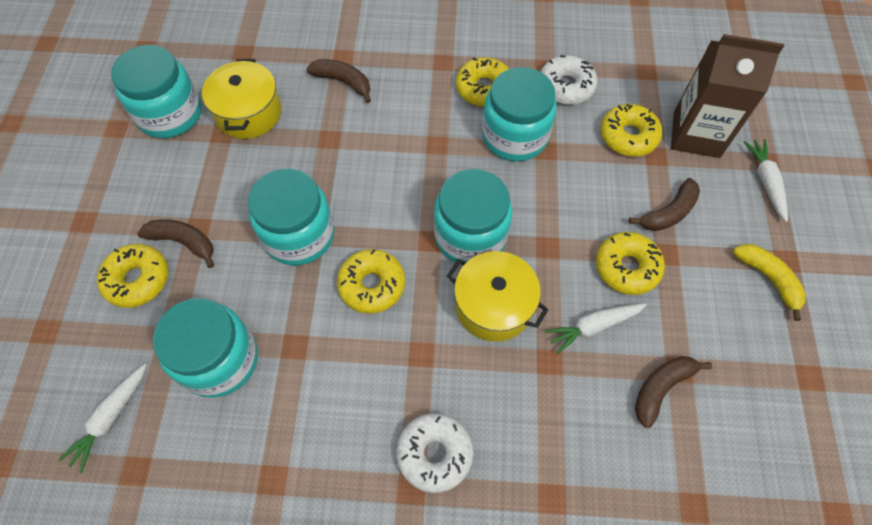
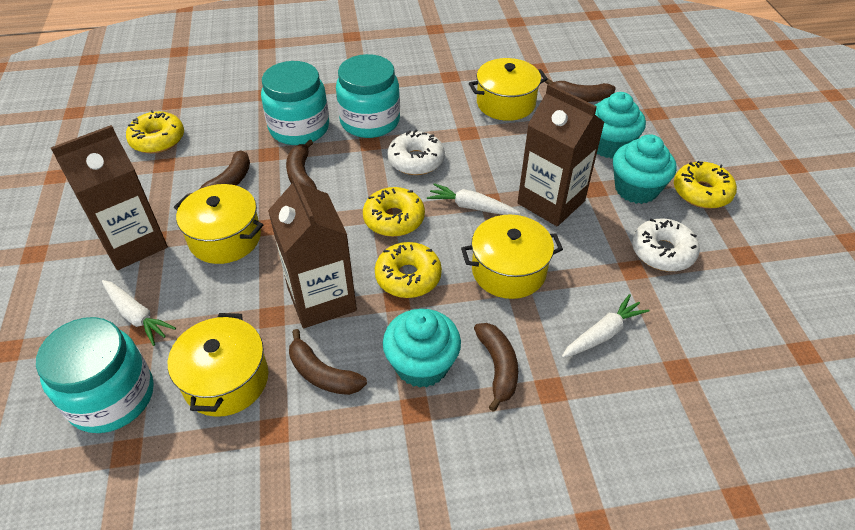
brown banana: 4 -> 5
brown carton: 1 -> 3
turquoise cupcake: 0 -> 3
turquoise jar: 5 -> 3
yellow banana: 1 -> 0
yellow donut: 5 -> 4
yellow pot: 2 -> 4

